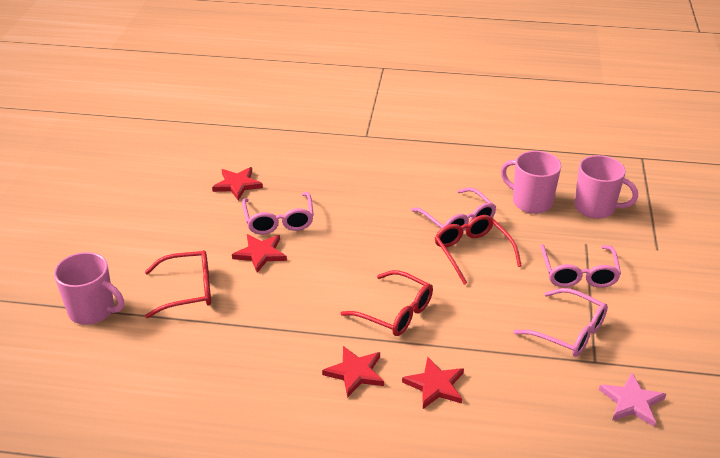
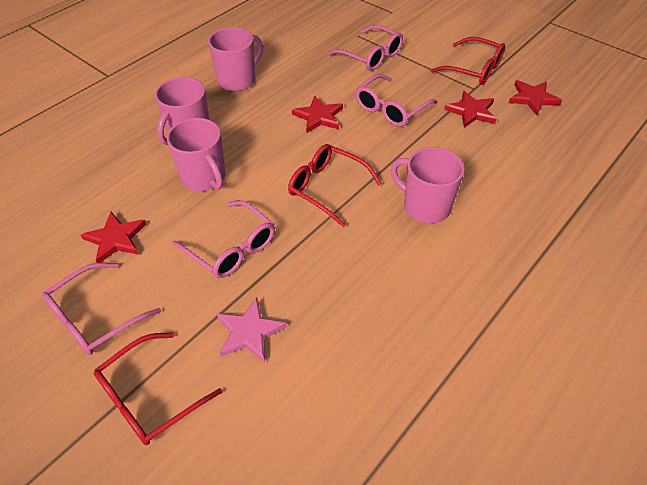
pink mug: 3 -> 4

